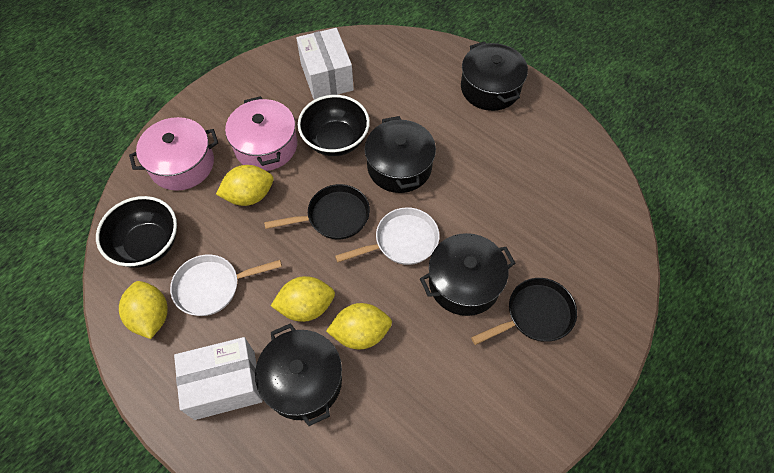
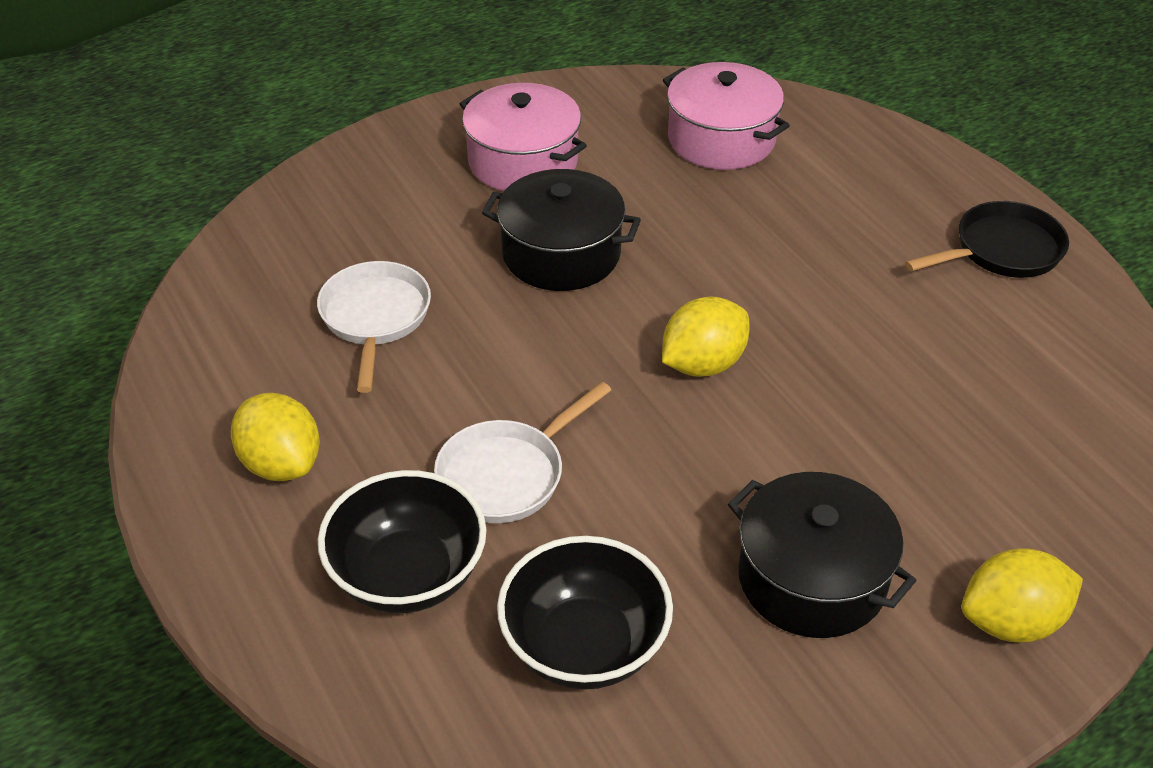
black pan: 2 -> 1
black pot: 4 -> 2
white box: 2 -> 0
yellow lemon: 4 -> 3

